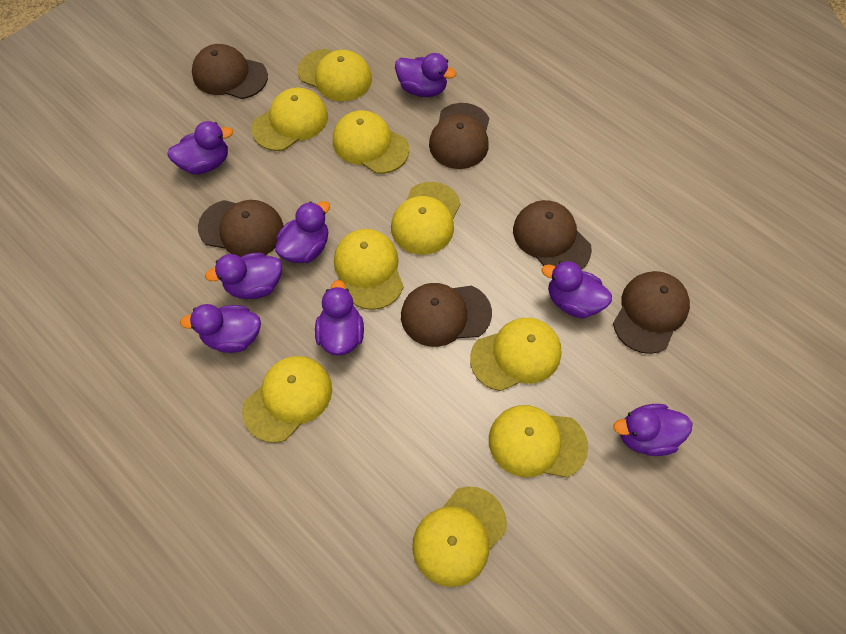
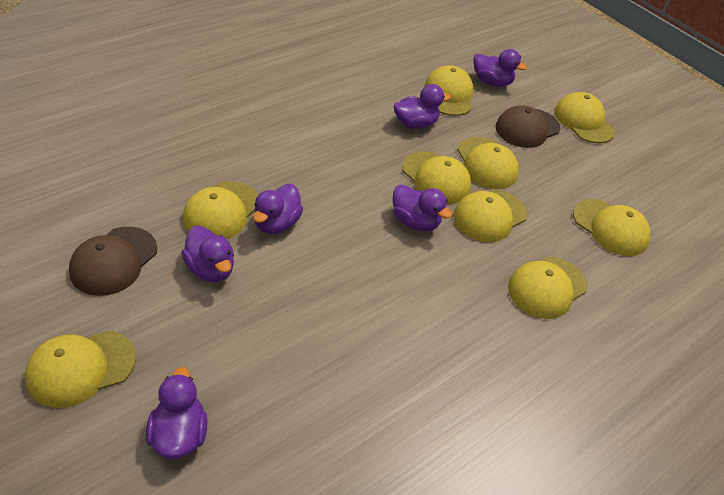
brown cap: 6 -> 2
purple duck: 8 -> 6

